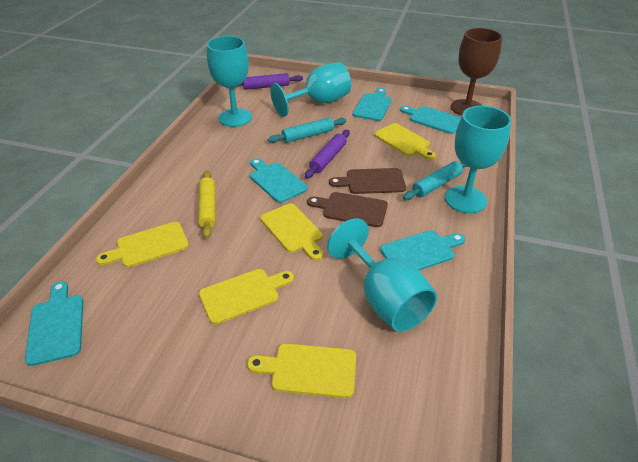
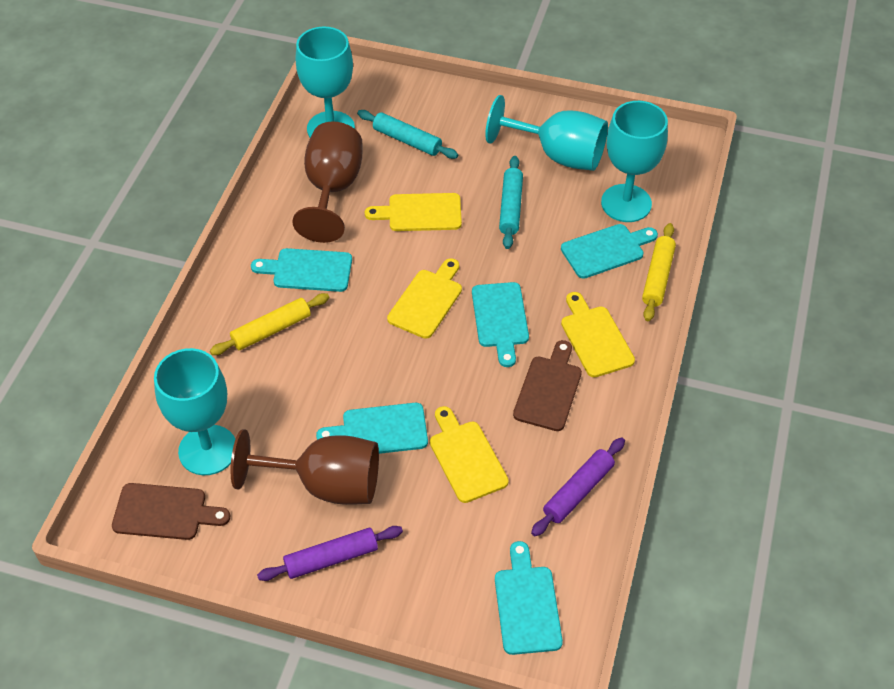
brown goblet: 1 -> 2
yellow cutting board: 5 -> 4
yellow rolling pin: 1 -> 2

